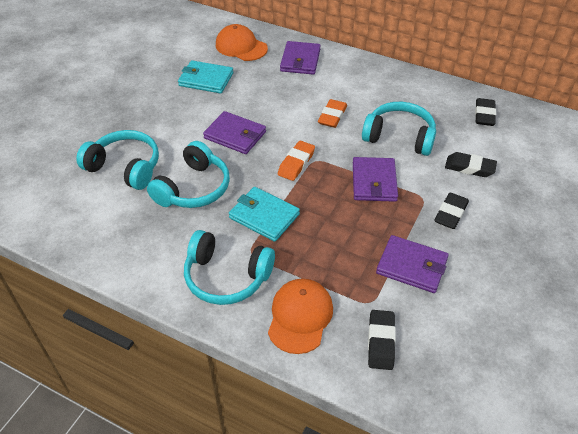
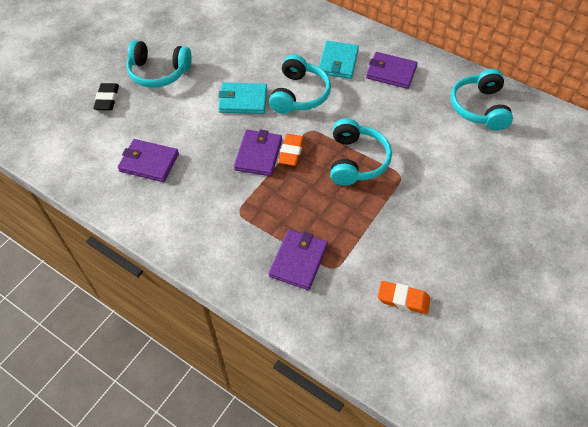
black eraser: 4 -> 1
orange cap: 2 -> 0

